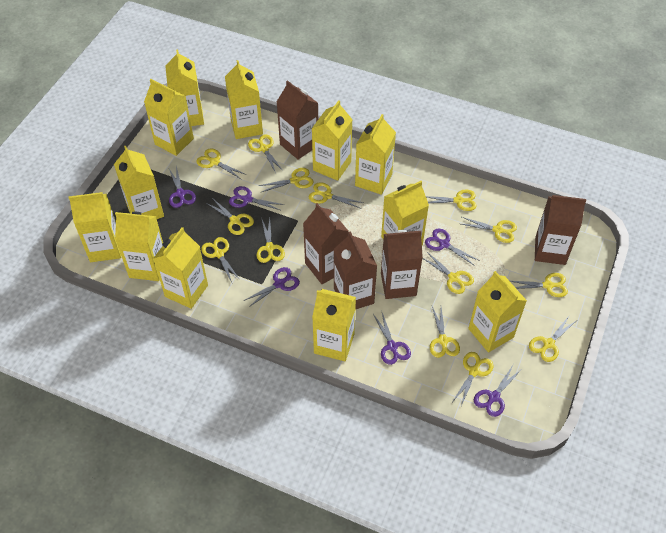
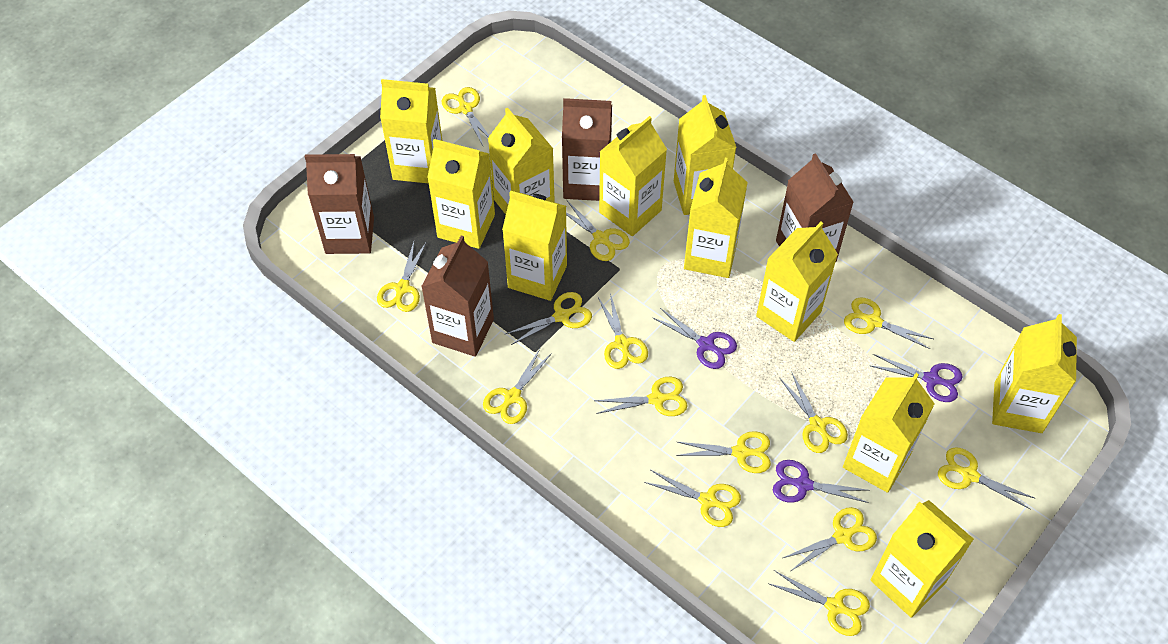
brown carton: 5 -> 4
purple scissors: 6 -> 3
yellow carton: 12 -> 11

